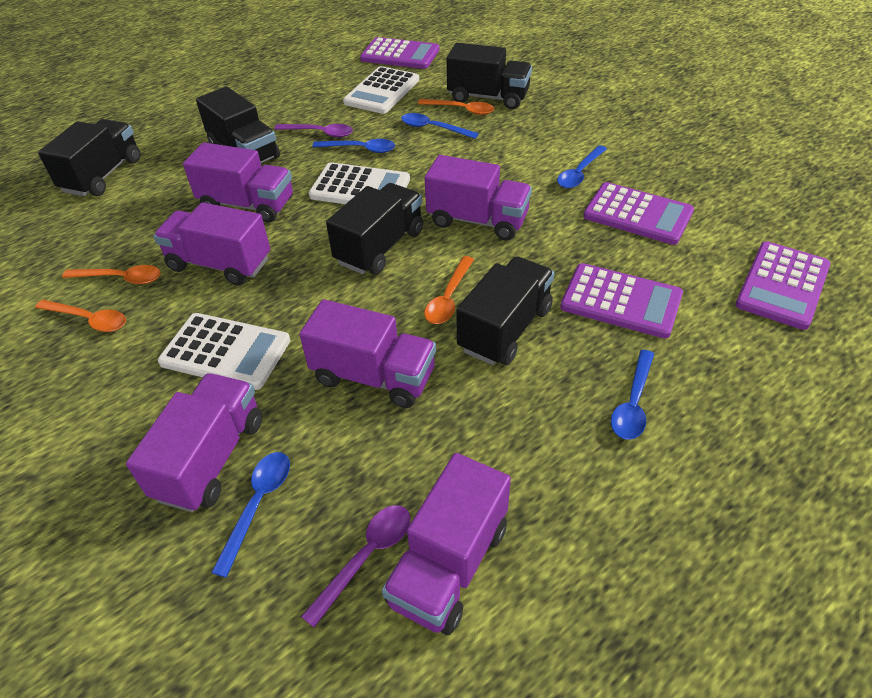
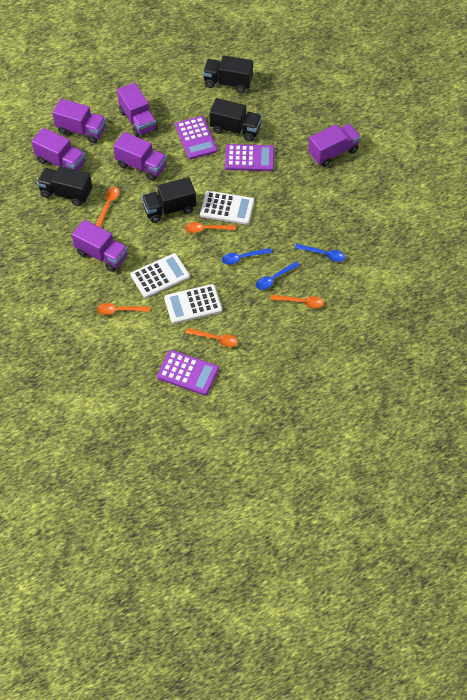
black truck: 5 -> 4
blue spoon: 5 -> 3
orange spoon: 4 -> 5
purple calculator: 4 -> 3
purple spoon: 2 -> 0

